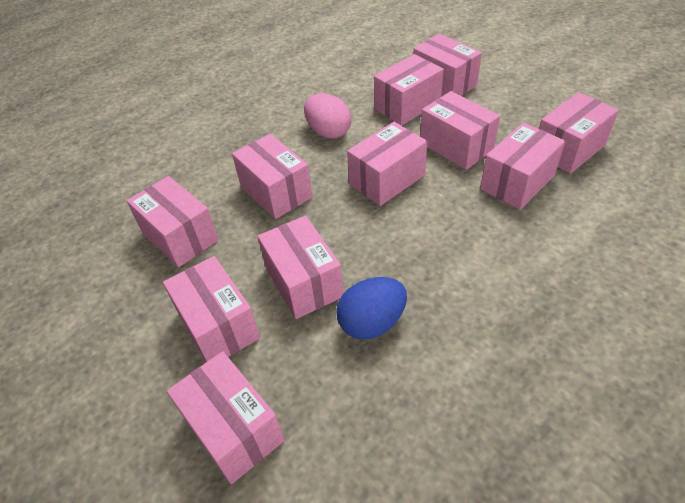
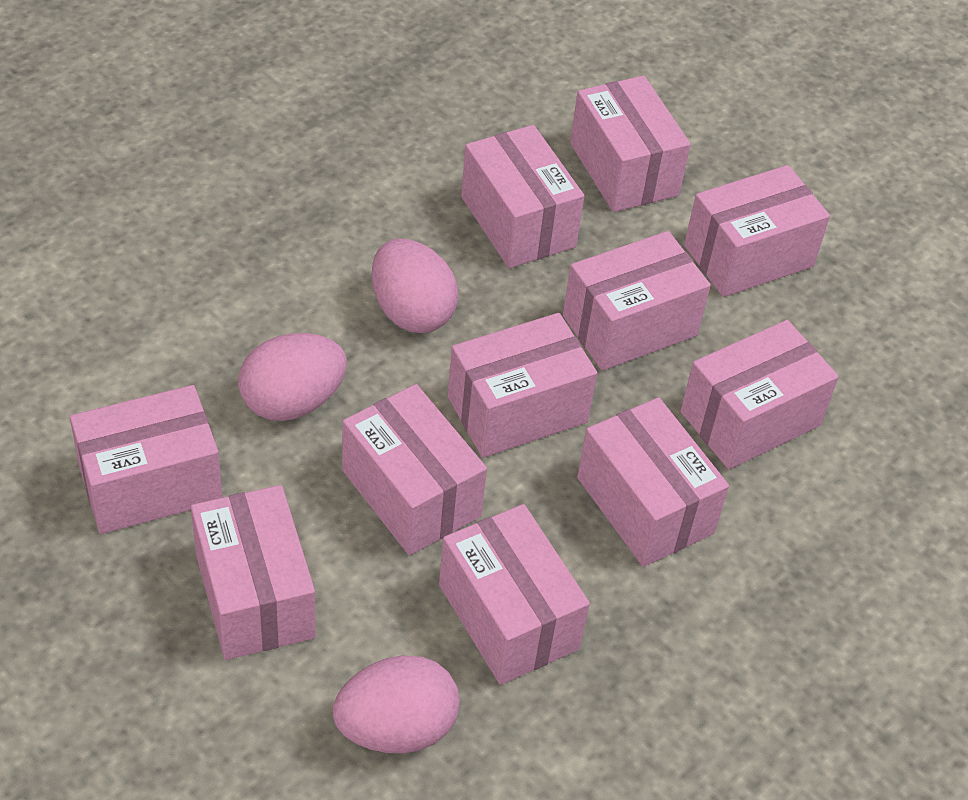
blue egg: 1 -> 0
pink egg: 1 -> 3

